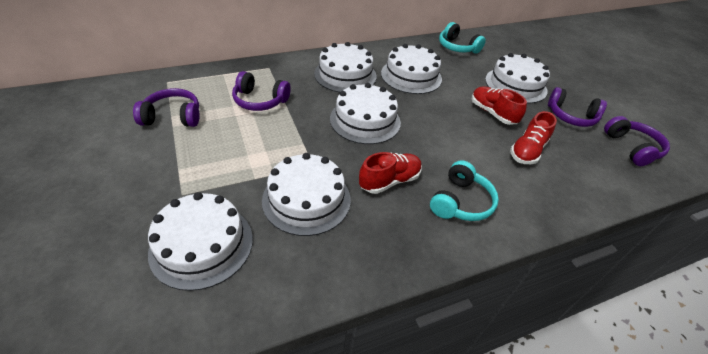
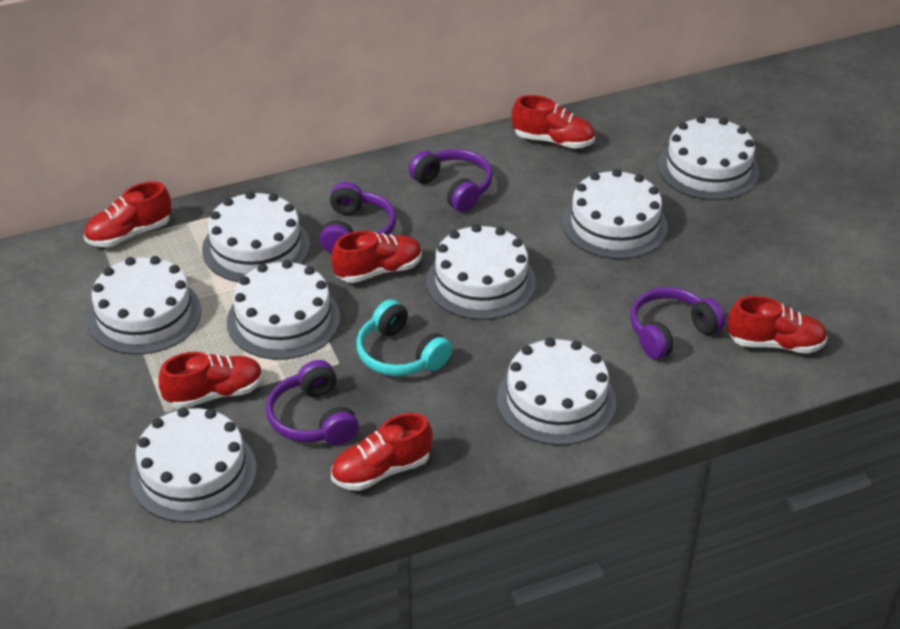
red shoe: 3 -> 6
turquoise headphones: 2 -> 1
white cake: 6 -> 8

